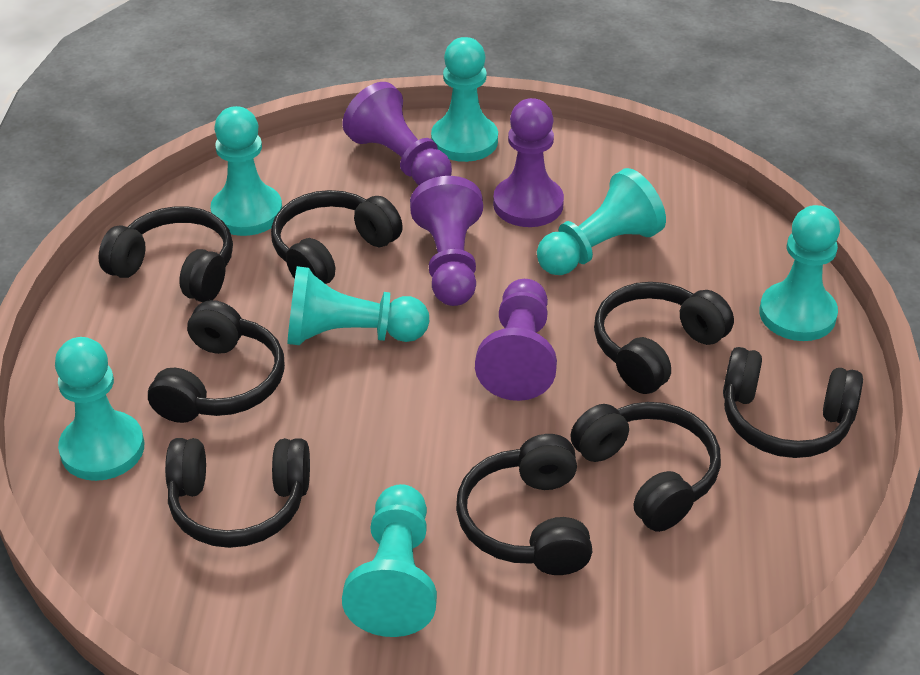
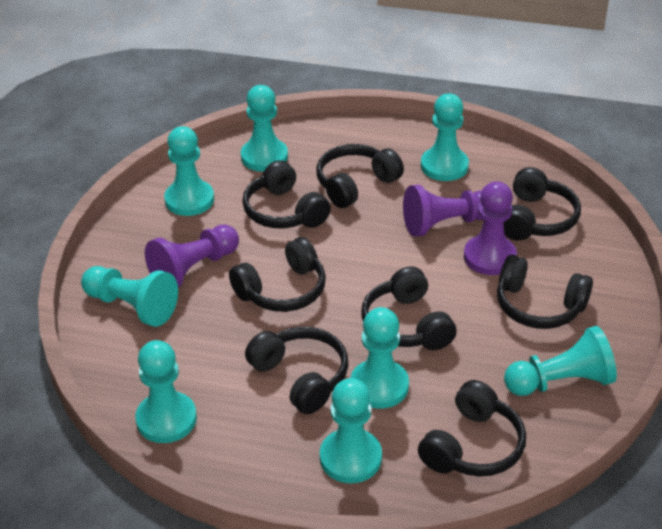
purple pawn: 4 -> 3
turquoise pawn: 7 -> 8

